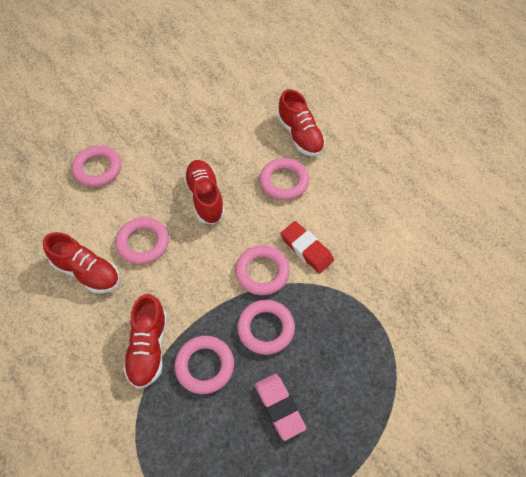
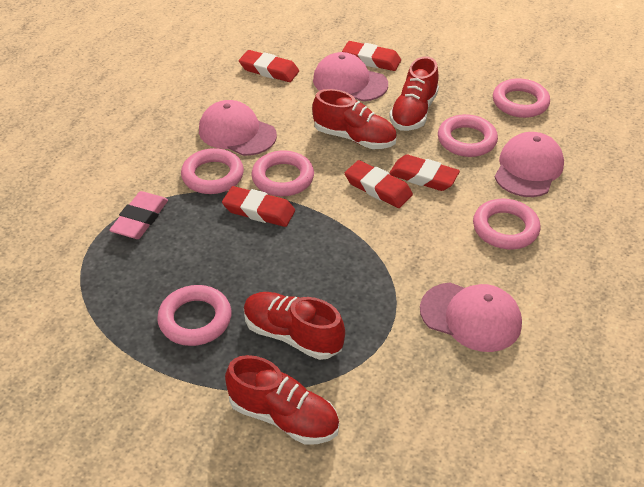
pink cap: 0 -> 4
red eraser: 1 -> 5

